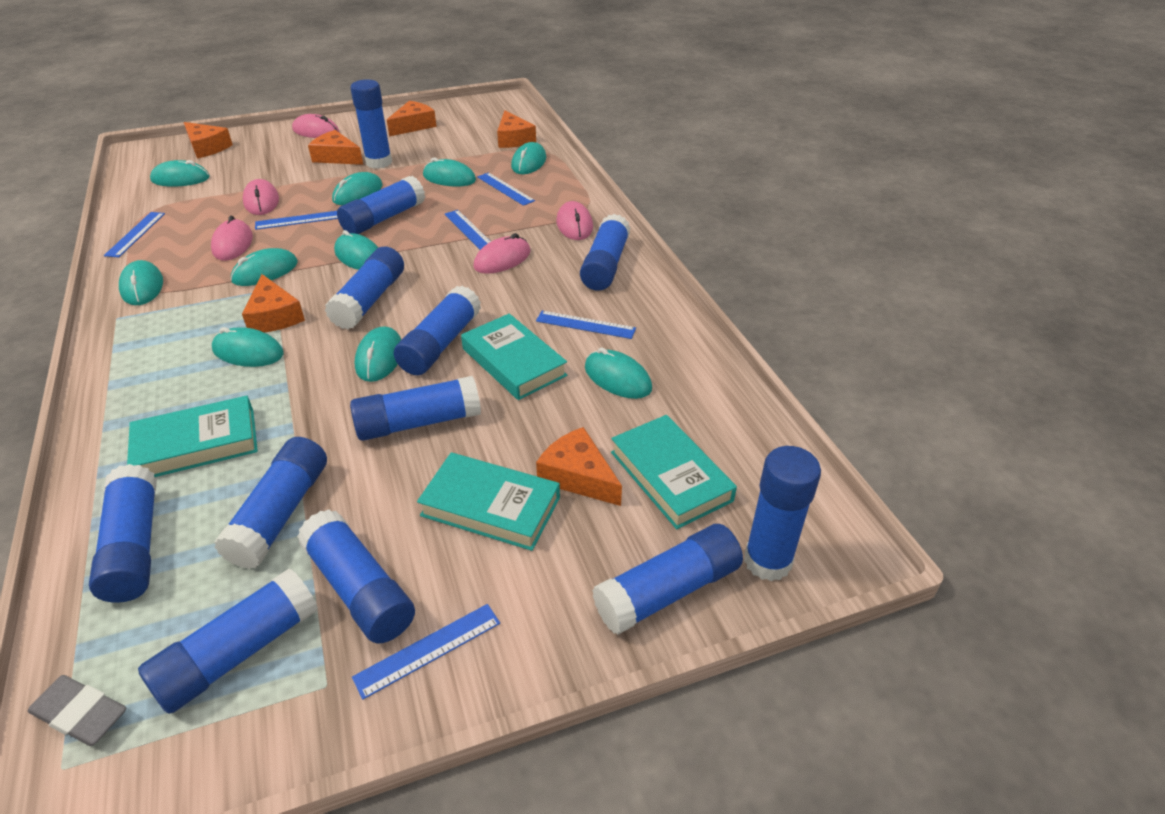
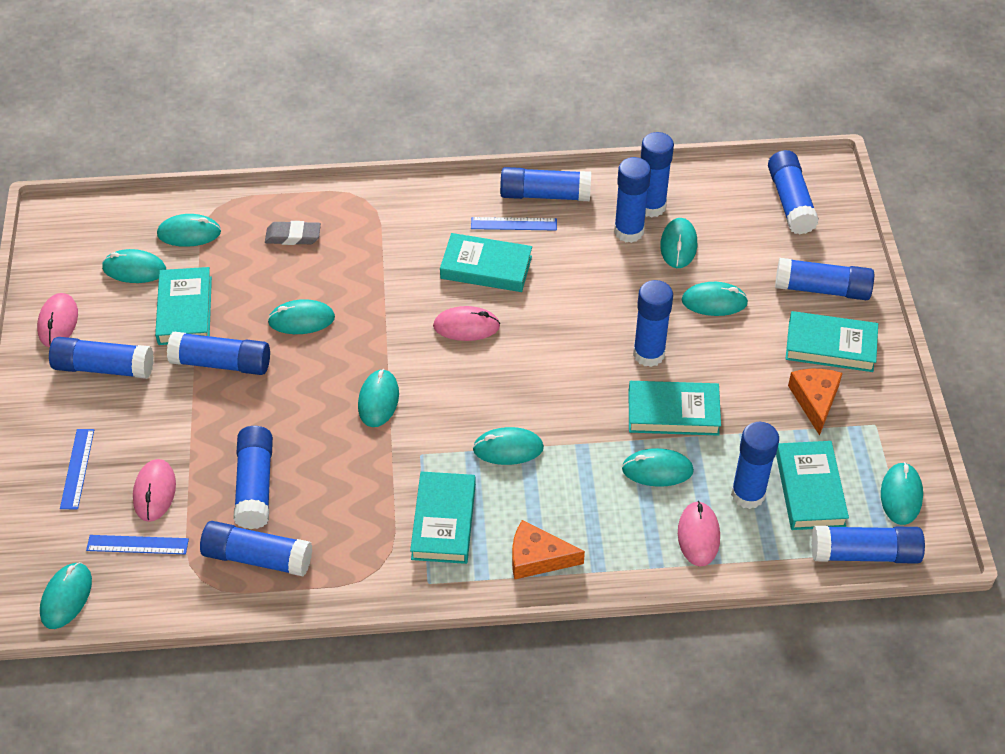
blue ruler: 6 -> 3
orange cheese: 6 -> 2
pink mouse: 5 -> 4
turquoise book: 4 -> 6

